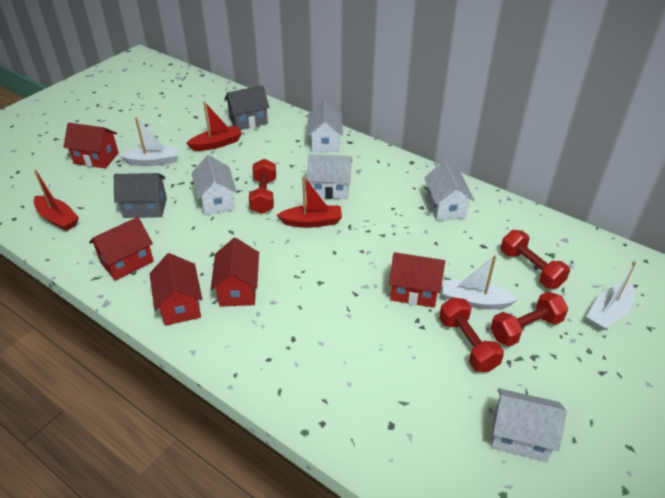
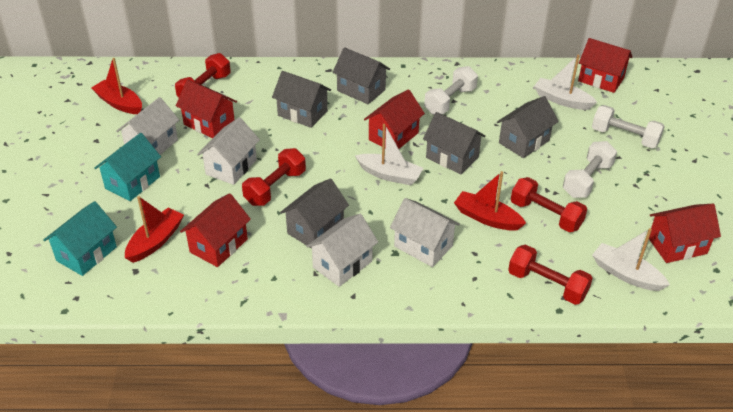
grey house: 2 -> 5
turquoise house: 0 -> 2
white dumbbell: 0 -> 3
white house: 5 -> 4

